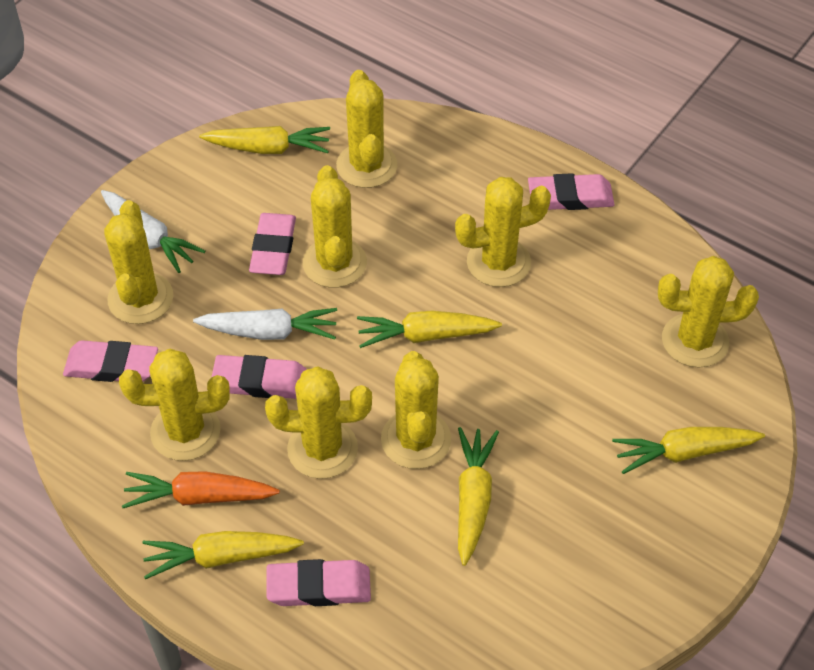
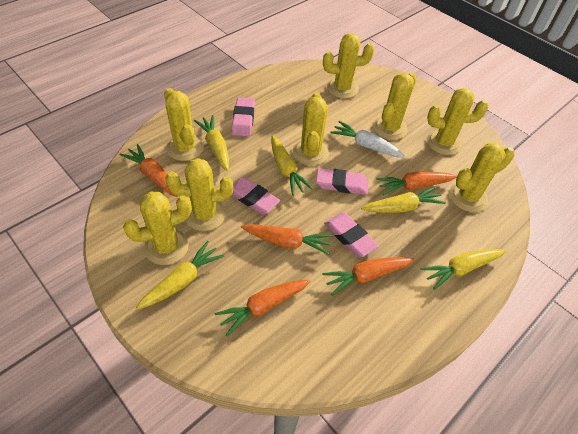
orange carrot: 1 -> 5
pink eraser: 5 -> 4
white carrot: 2 -> 1

